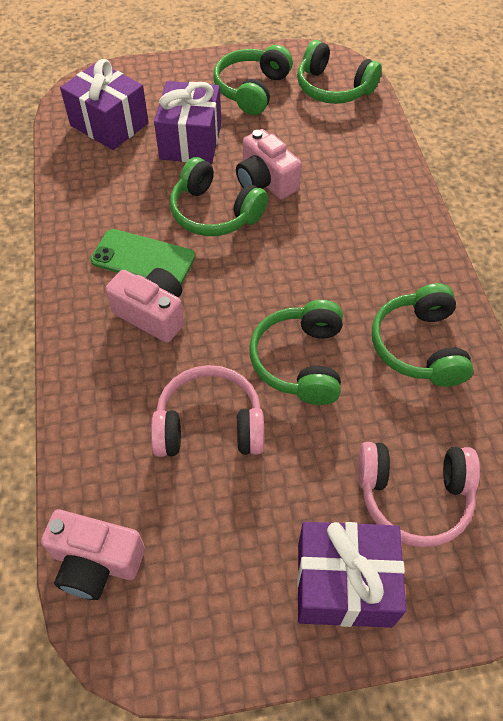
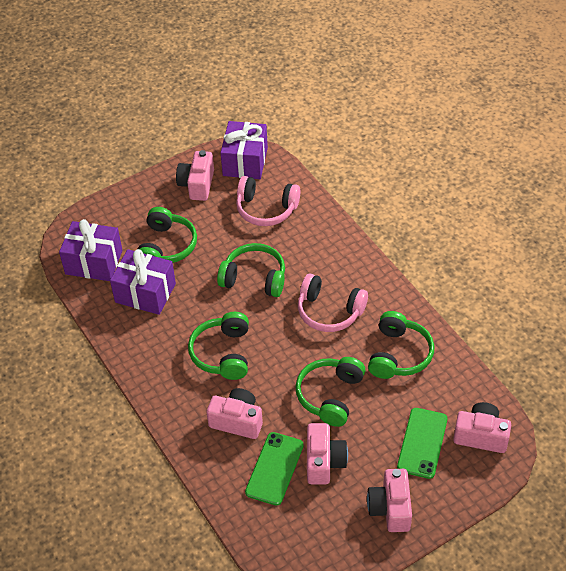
green phone: 1 -> 2
pink camera: 3 -> 5

